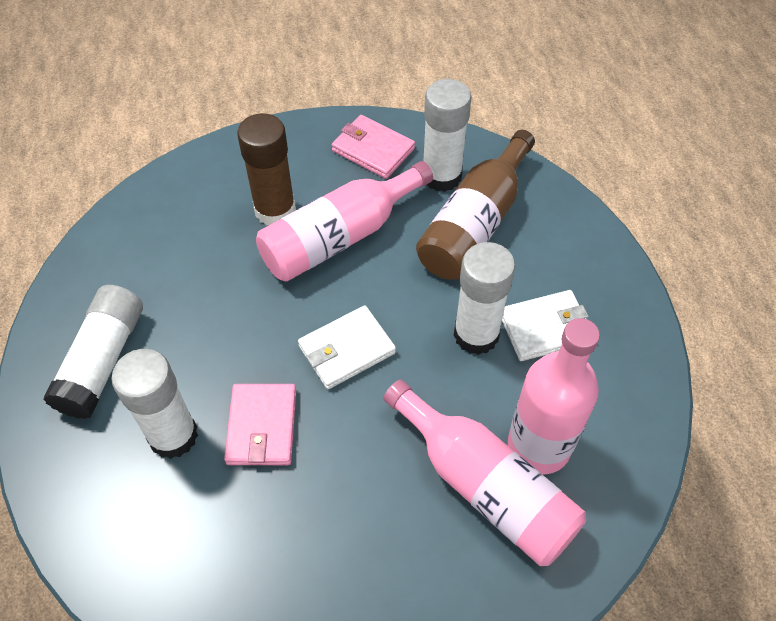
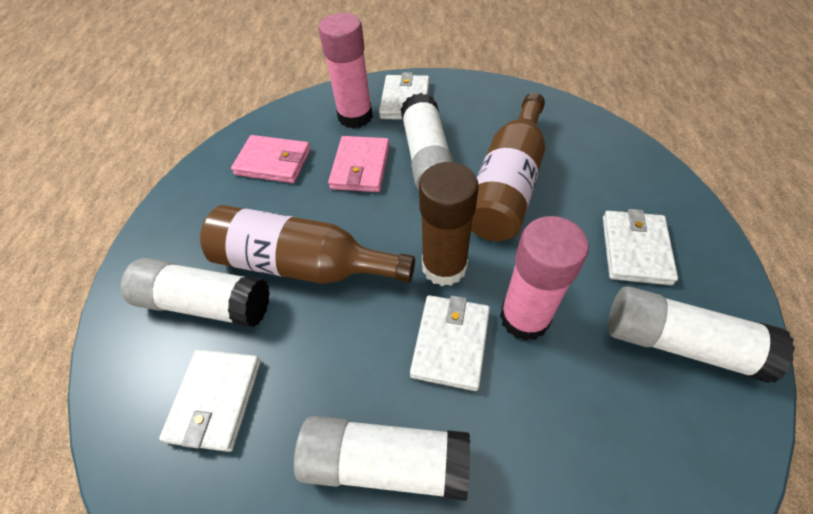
brown bottle: 1 -> 2
pink bottle: 3 -> 0
pink glue stick: 0 -> 2
white wallet: 2 -> 4

